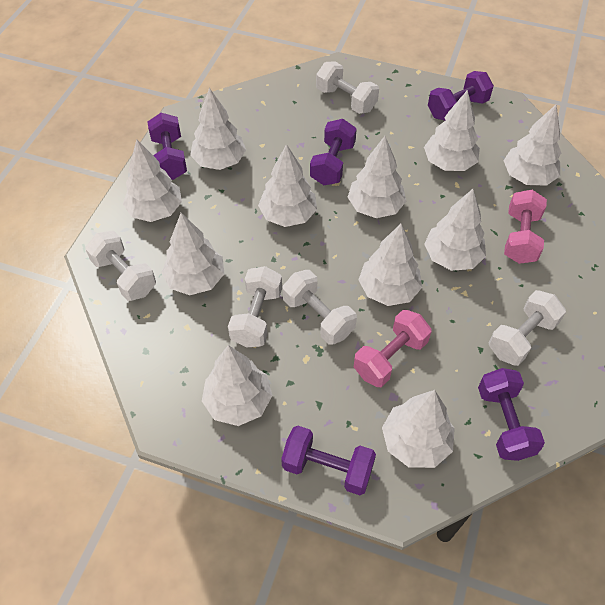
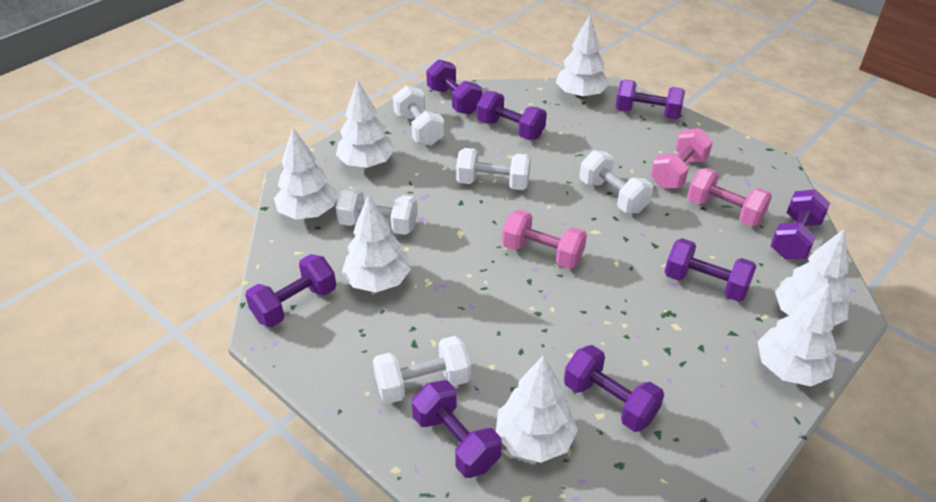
pink dumbbell: 2 -> 3
purple dumbbell: 5 -> 8
white tree: 11 -> 7

